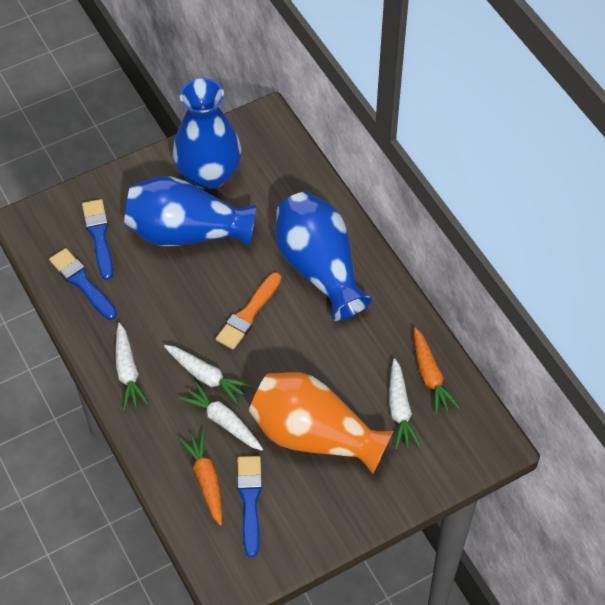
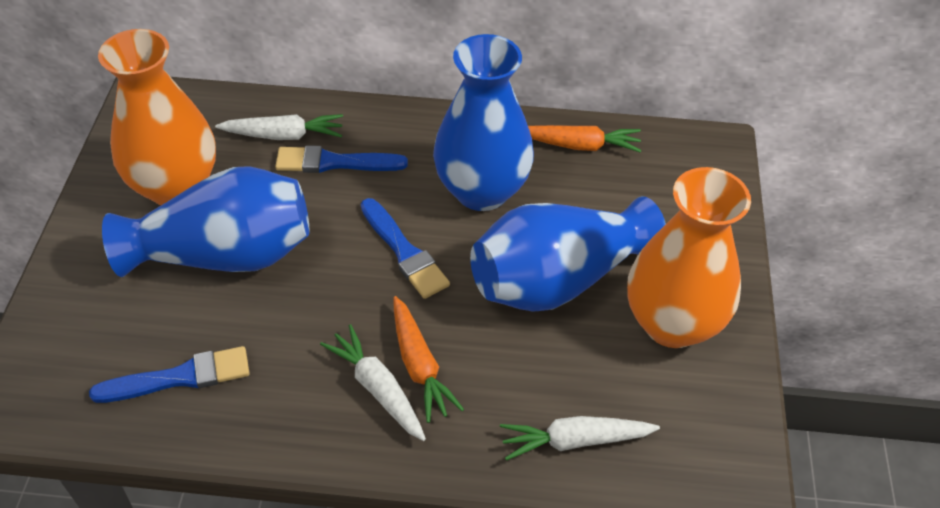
orange brush: 1 -> 0
orange vase: 1 -> 2
white carrot: 4 -> 3

